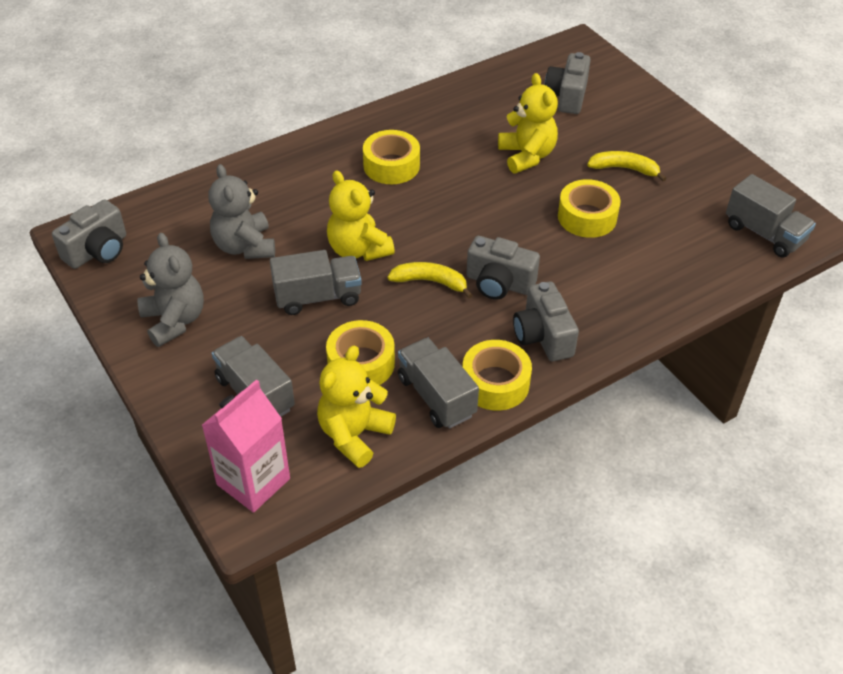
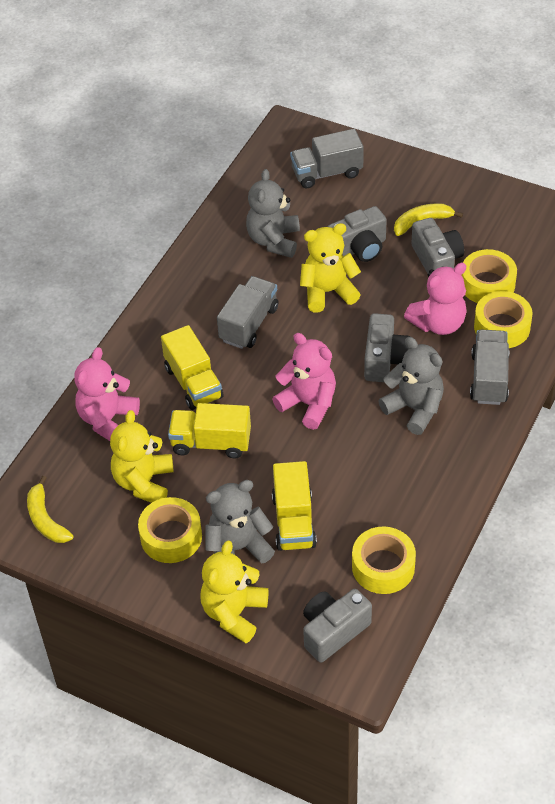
grey teddy bear: 2 -> 3
grey truck: 4 -> 3
pink carton: 1 -> 0
pink teddy bear: 0 -> 3
yellow truck: 0 -> 3

